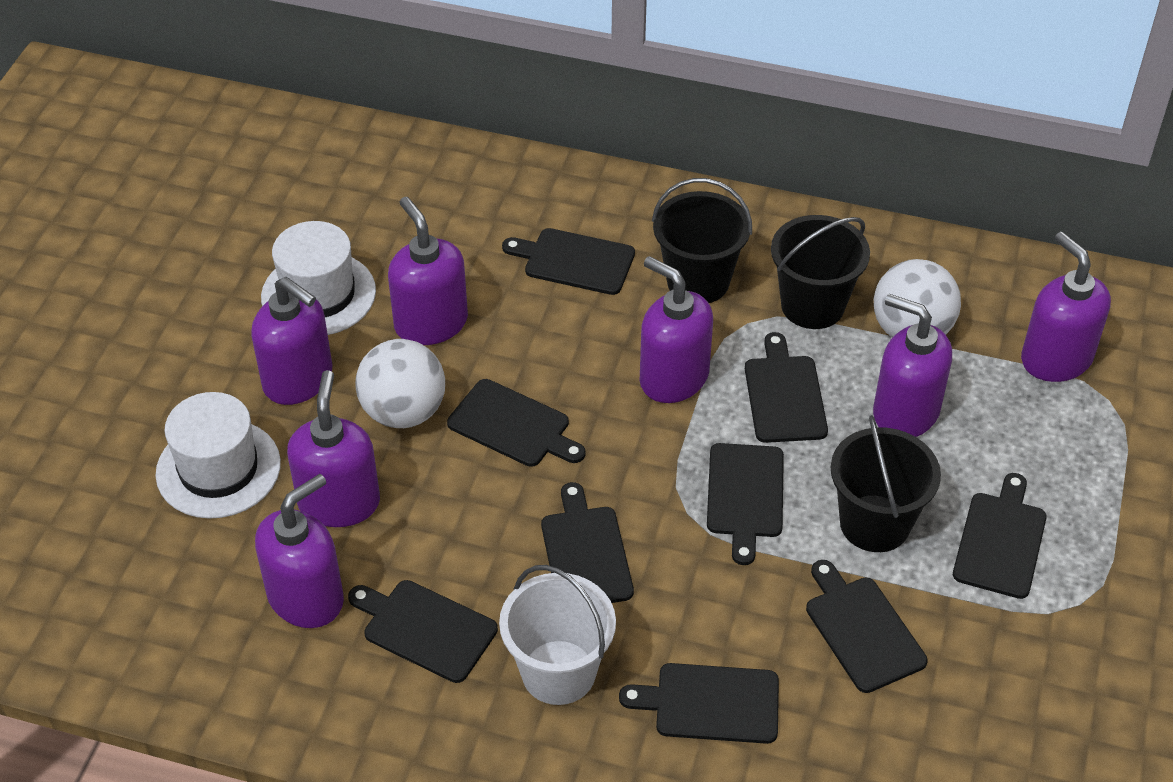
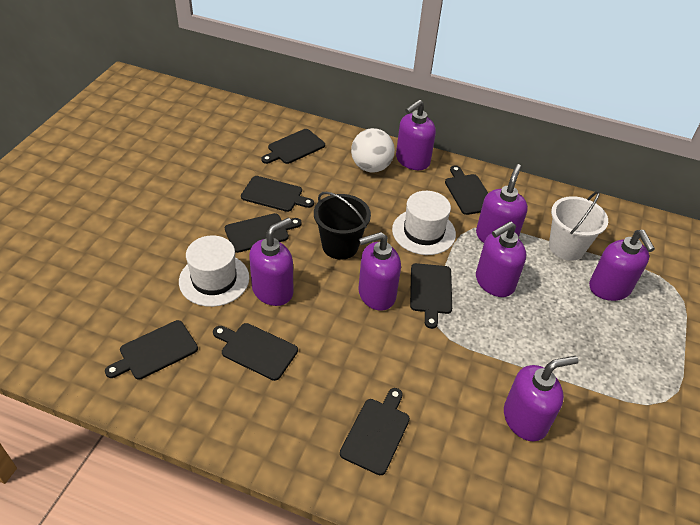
black bucket: 3 -> 1
black cutting board: 9 -> 8
white ball: 2 -> 1

